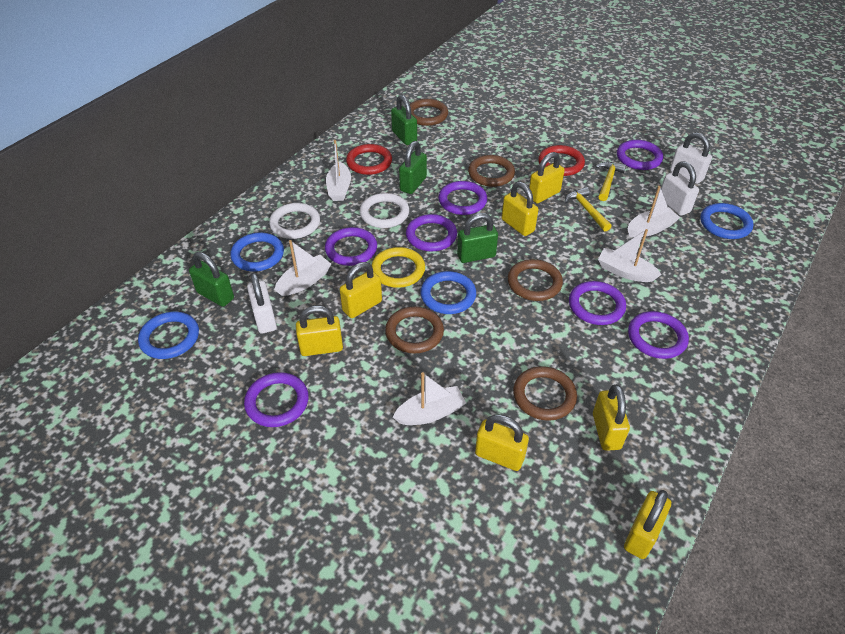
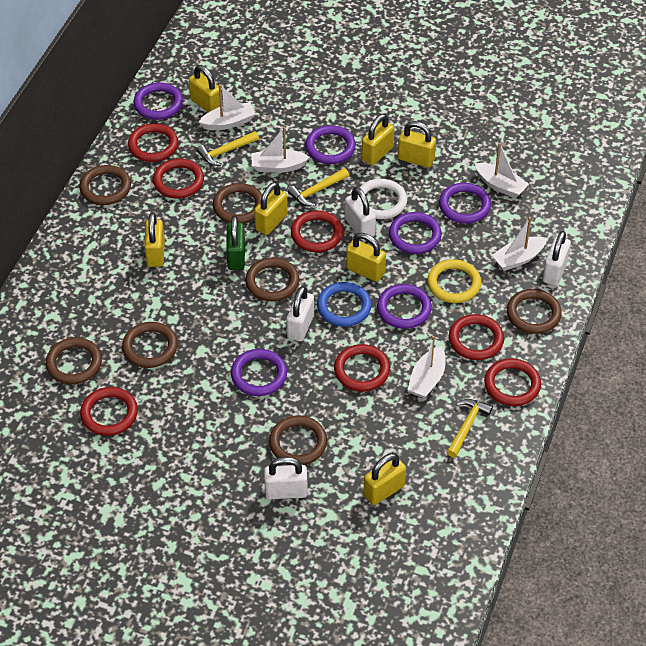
blue ring: 4 -> 1
brown ring: 5 -> 7
green padlock: 4 -> 1
purple ring: 7 -> 6
red ring: 2 -> 7
white padlock: 3 -> 4
white ring: 2 -> 1
yellow hammer: 2 -> 3

